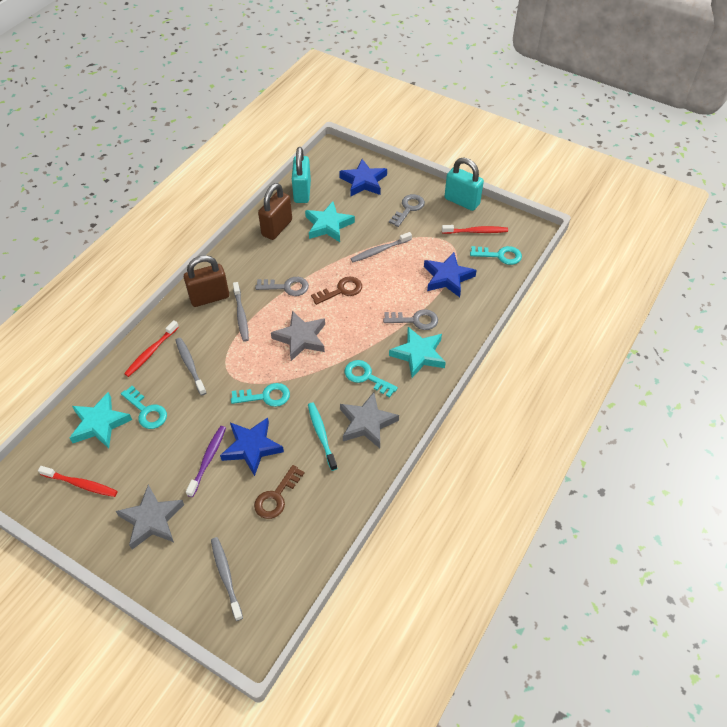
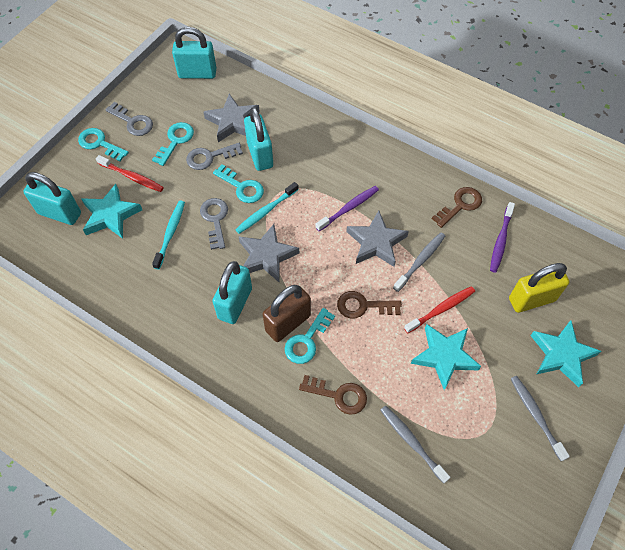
blue star: 3 -> 0
brown key: 2 -> 3
brown padlock: 2 -> 1
grey toothbrush: 4 -> 3
purple toothbrush: 1 -> 2
red toothbrush: 3 -> 2
turquoise padlock: 2 -> 4
turquoise toothbrush: 1 -> 2
yellow padlock: 0 -> 1

